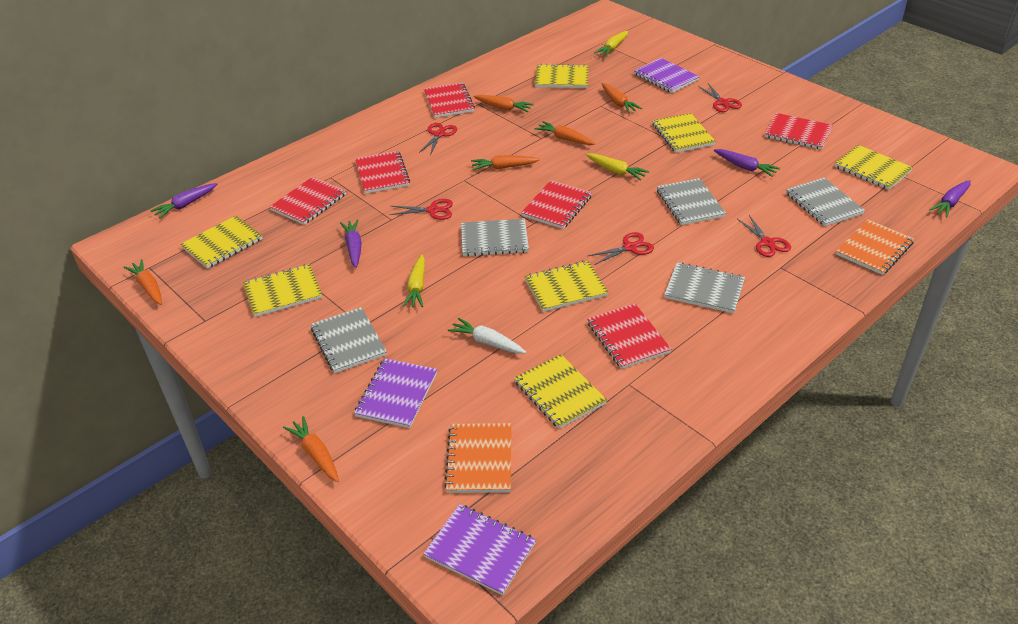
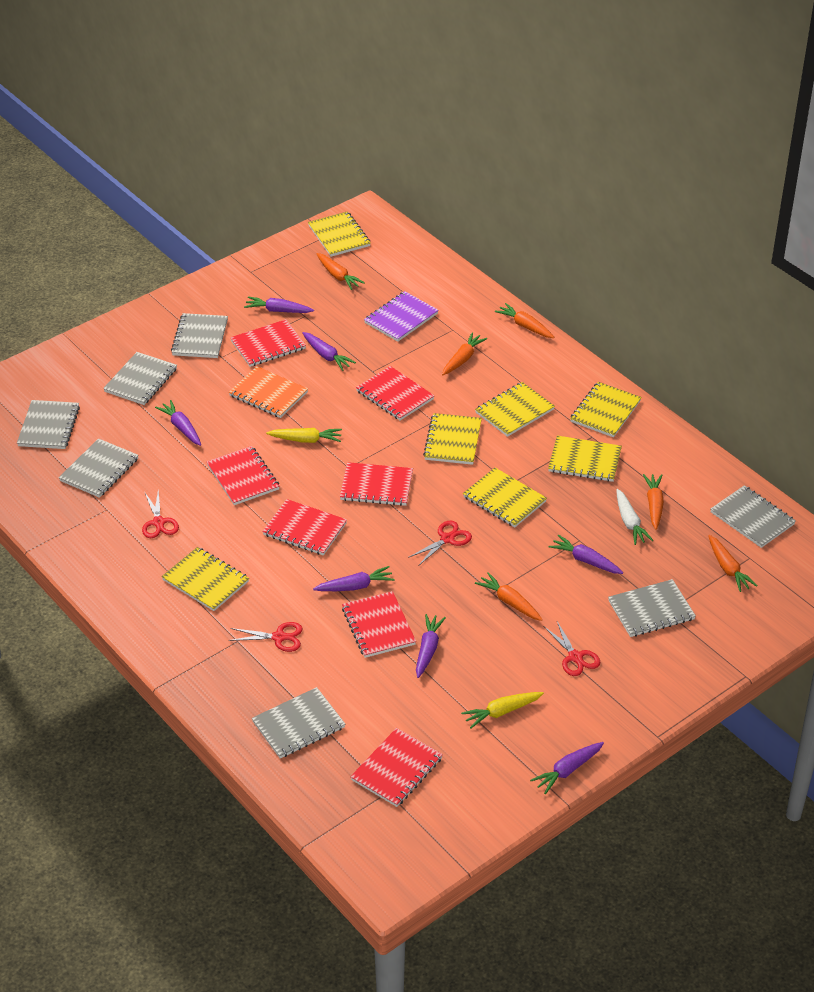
grey notebook: 5 -> 7
orange notebook: 2 -> 1
purple carrot: 4 -> 7
purple notebook: 3 -> 1
red notebook: 6 -> 7
red scissors: 5 -> 4
yellow carrot: 3 -> 2

